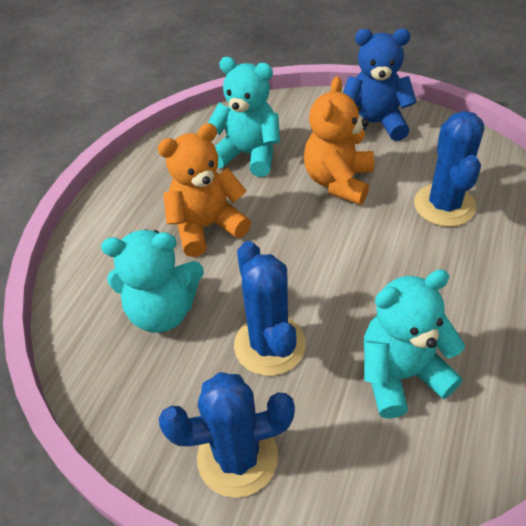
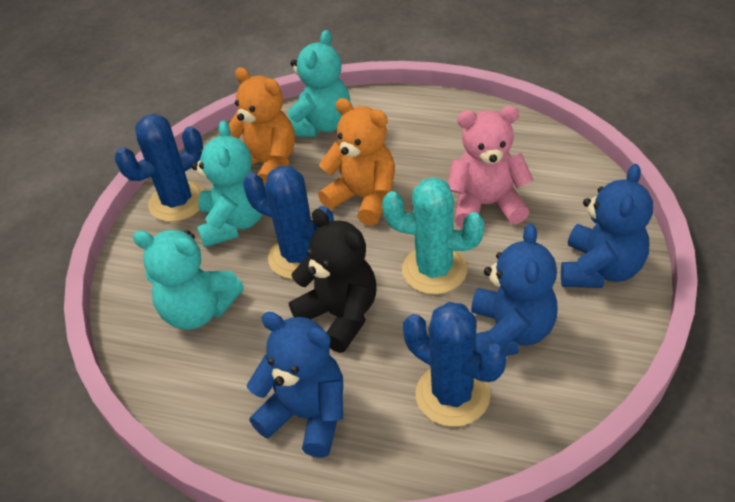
black teddy bear: 0 -> 1
blue teddy bear: 1 -> 3
pink teddy bear: 0 -> 1
turquoise cactus: 0 -> 1

